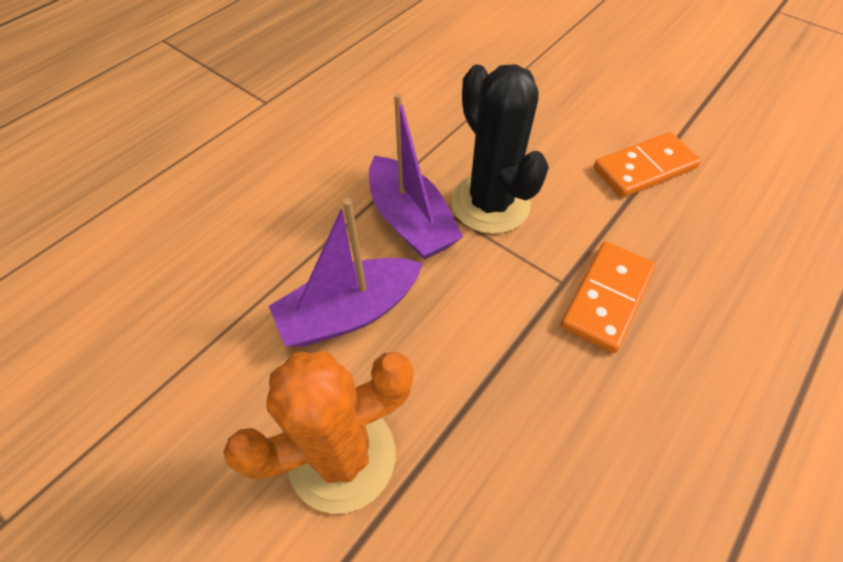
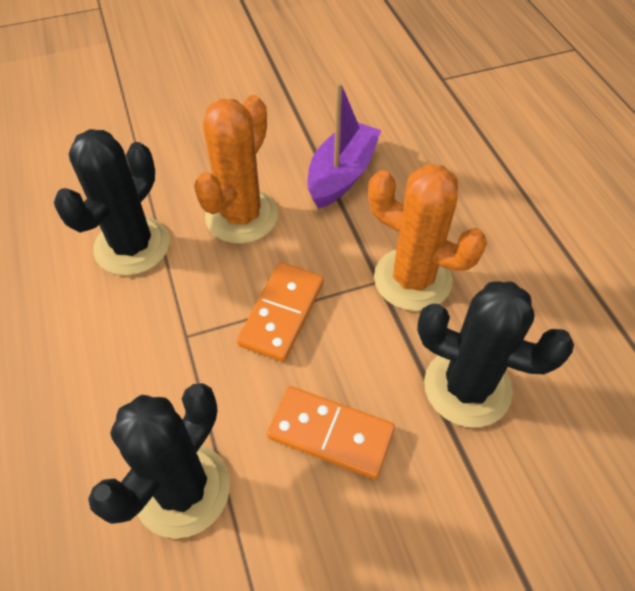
black cactus: 1 -> 3
orange cactus: 1 -> 2
purple boat: 2 -> 1

